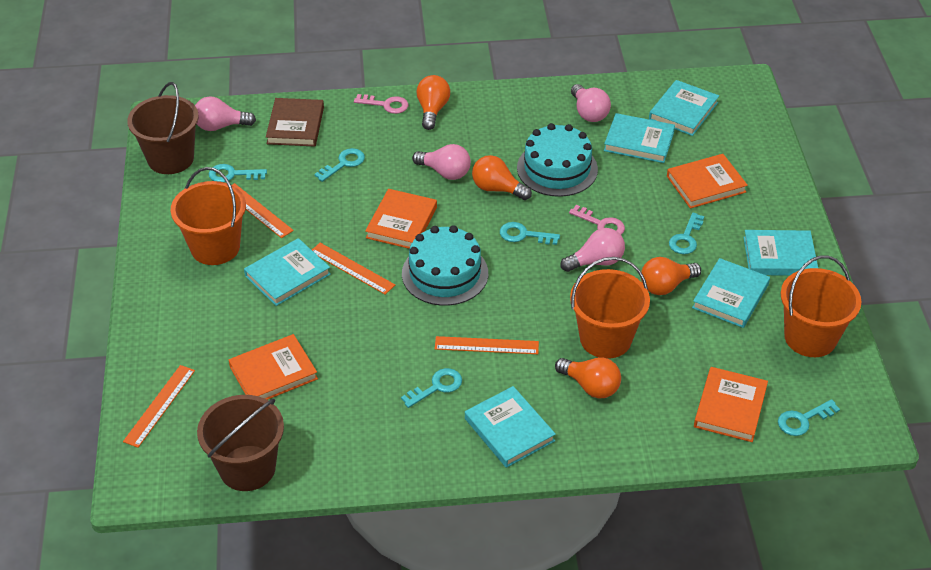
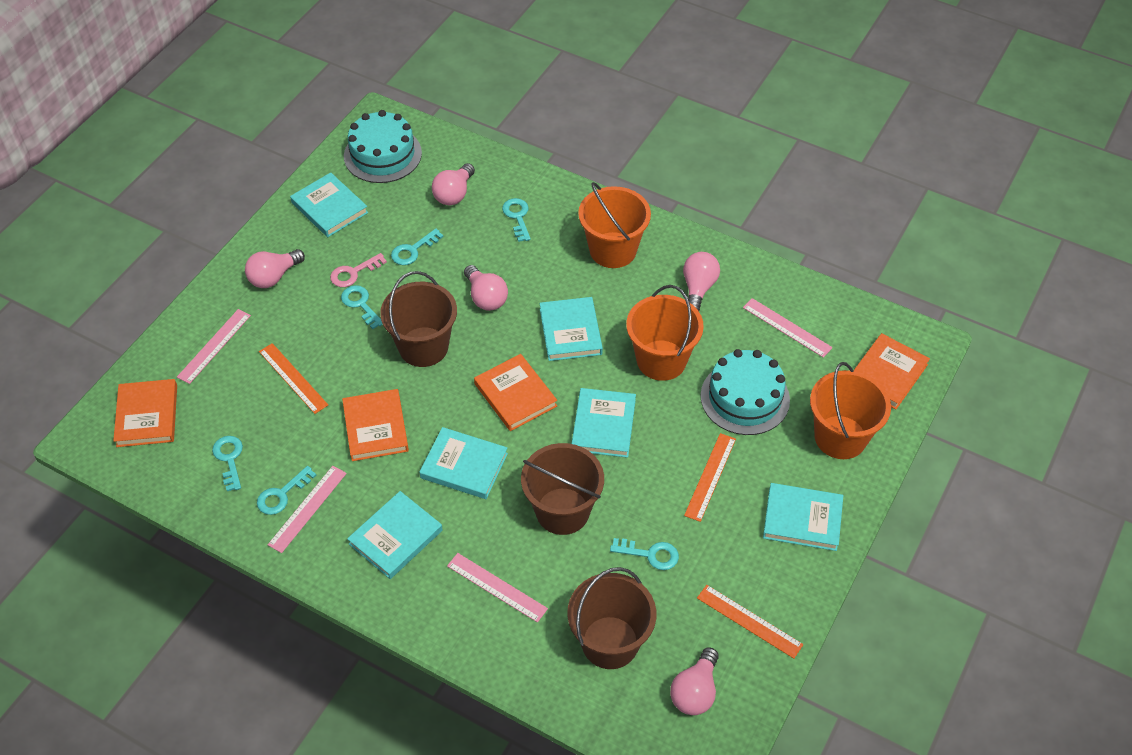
brown book: 1 -> 0
brown bucket: 2 -> 3
orange light bulb: 4 -> 0
orange ruler: 4 -> 3
pink key: 2 -> 1
pink light bulb: 4 -> 5
pink ruler: 0 -> 4

